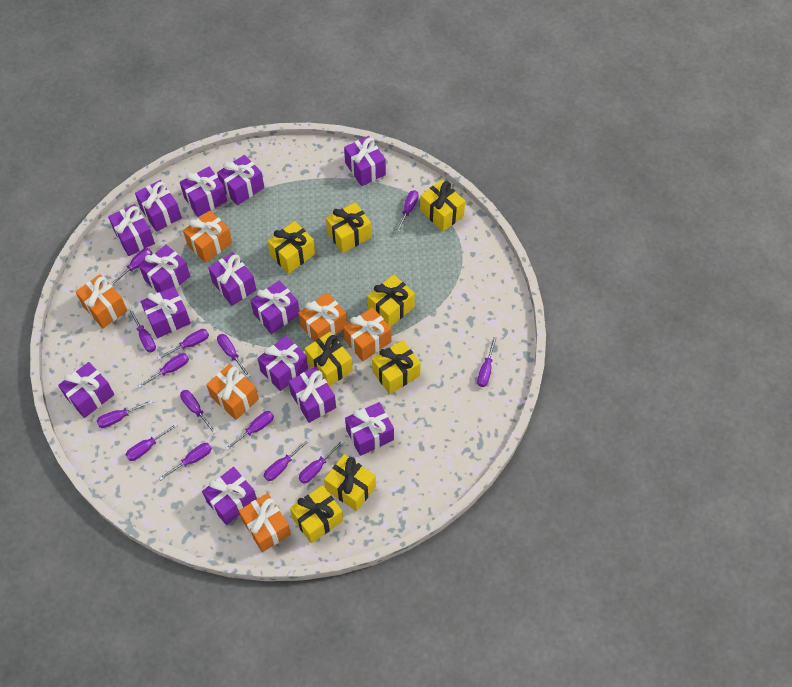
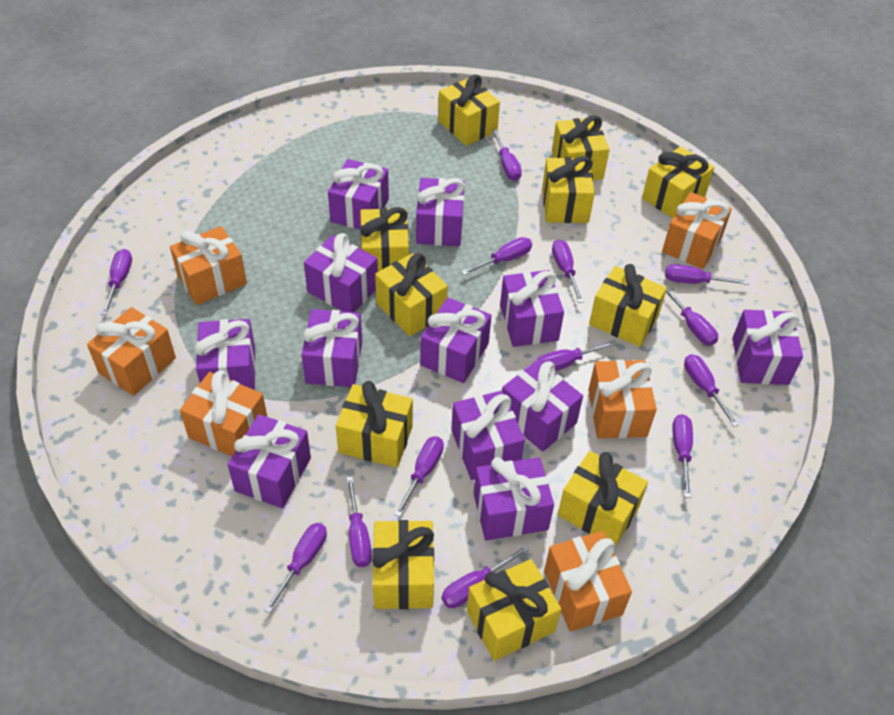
purple gift: 14 -> 12
purple screwdriver: 14 -> 13
yellow gift: 8 -> 11

